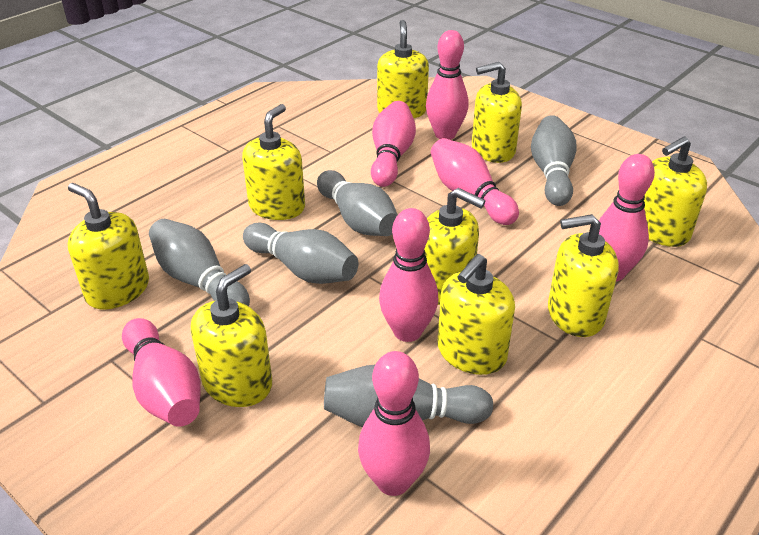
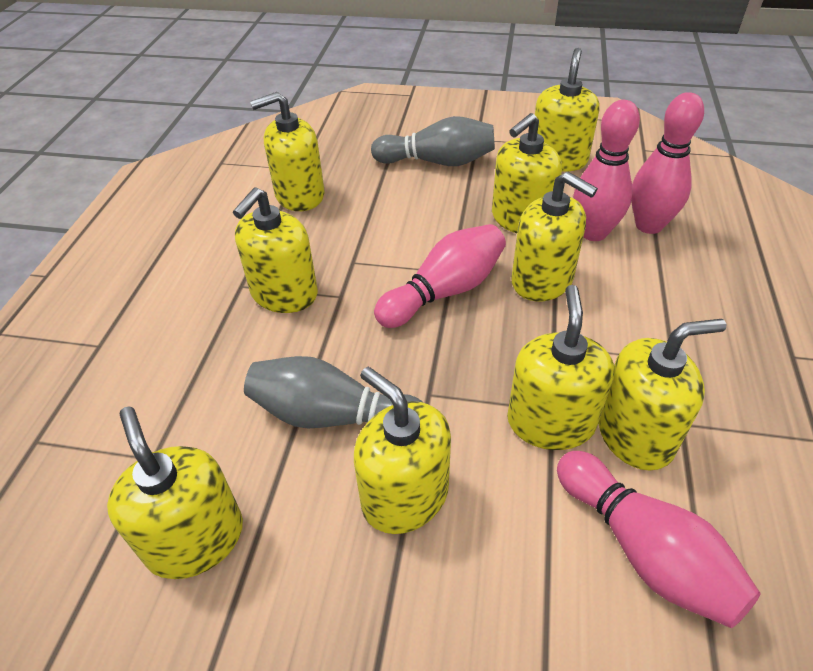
grey bowling pin: 5 -> 2
pink bowling pin: 7 -> 4

